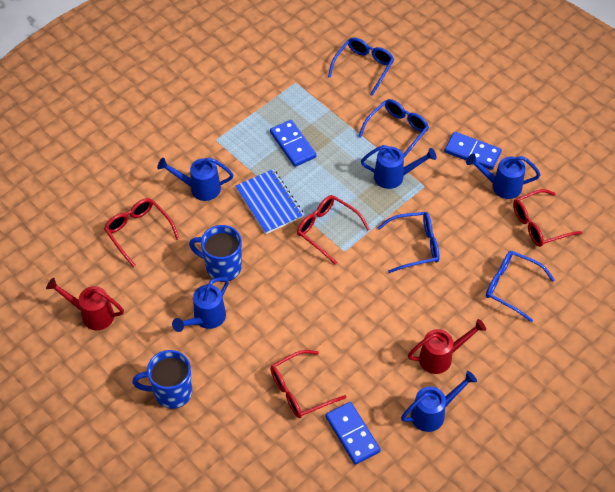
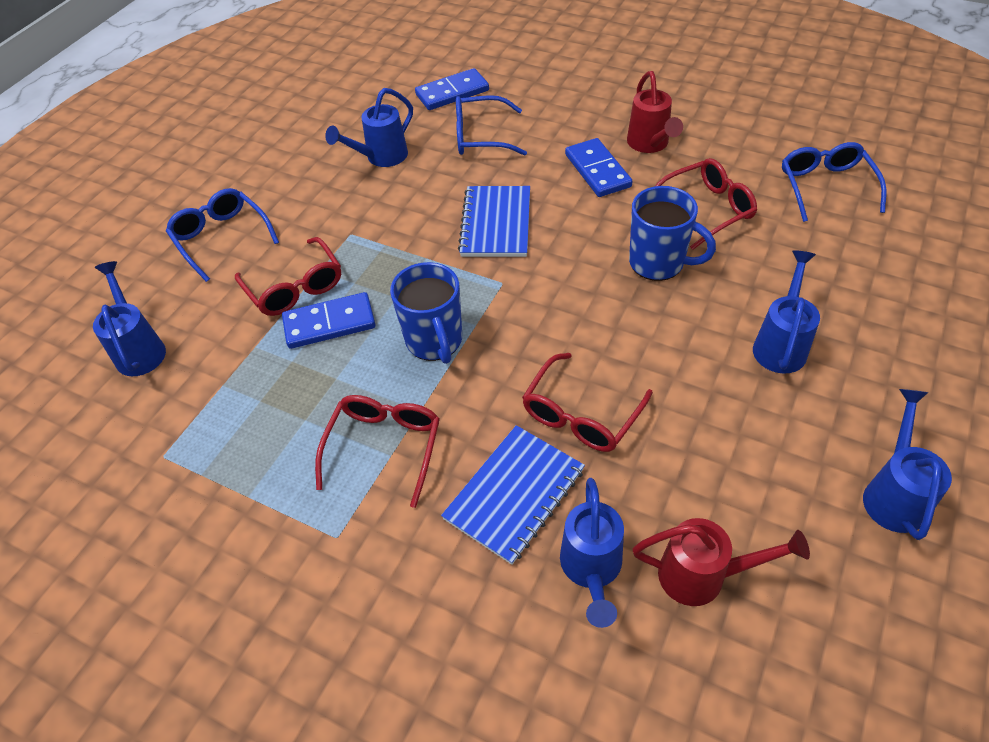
blue glasses: 4 -> 3
blue notebook: 1 -> 2

